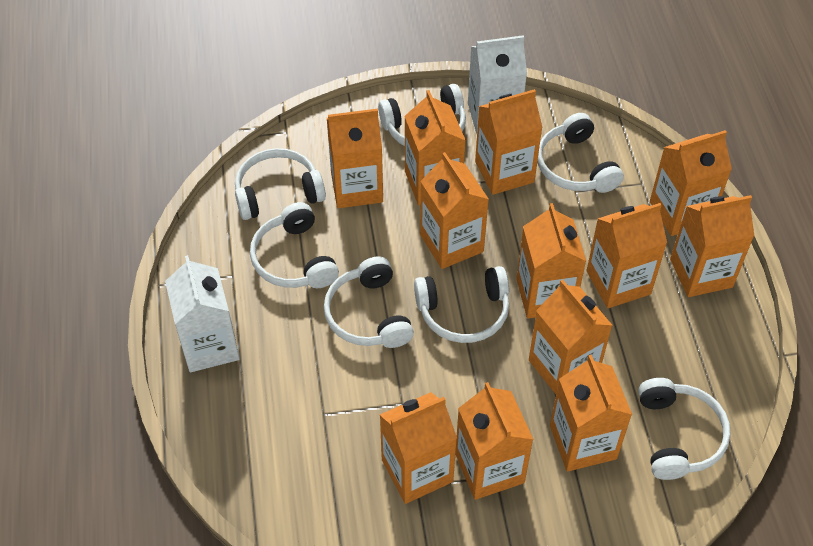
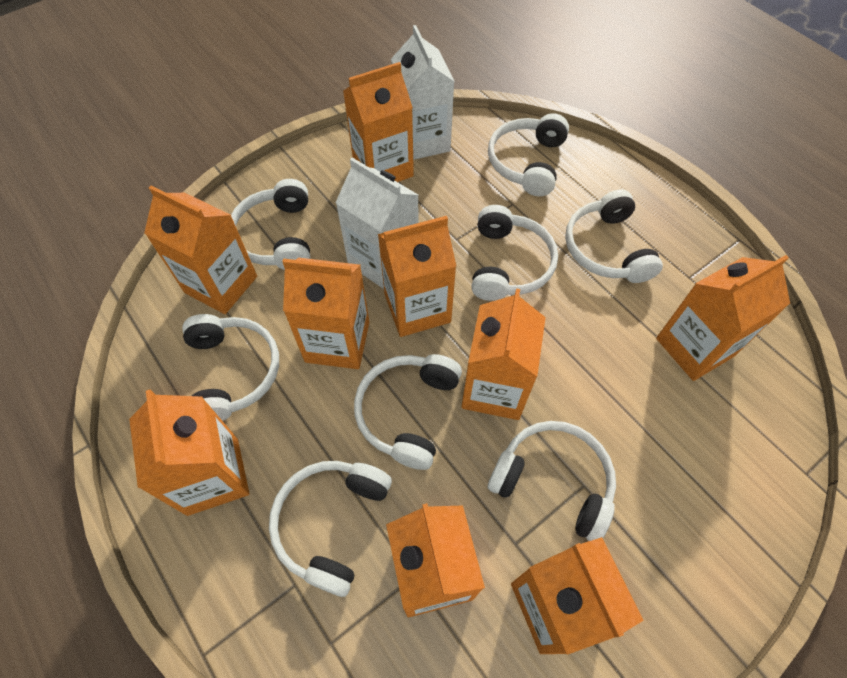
orange carton: 12 -> 9
white headphones: 7 -> 8

